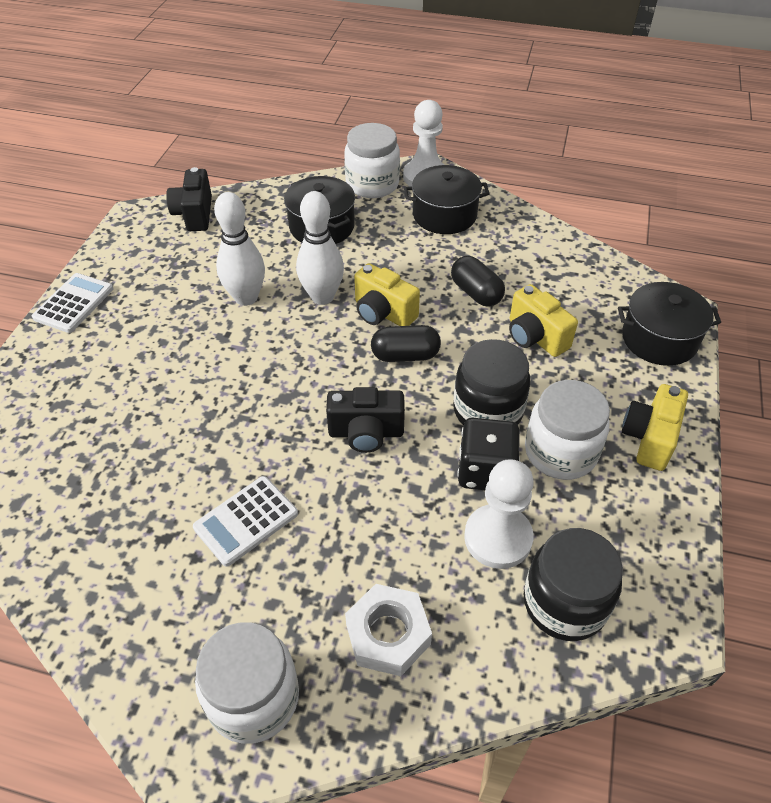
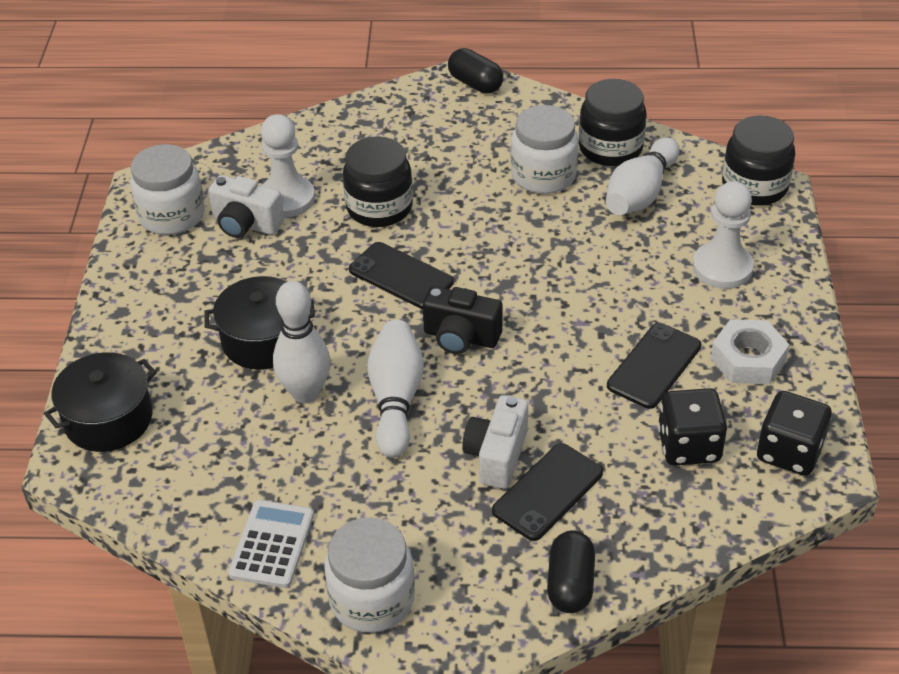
black camera: 2 -> 1
black dice: 1 -> 2
black jar: 2 -> 3
black phone: 0 -> 3
black pot: 3 -> 2
white bowling pin: 2 -> 3
white calculator: 2 -> 1
white camera: 0 -> 2
yellow camera: 3 -> 0

